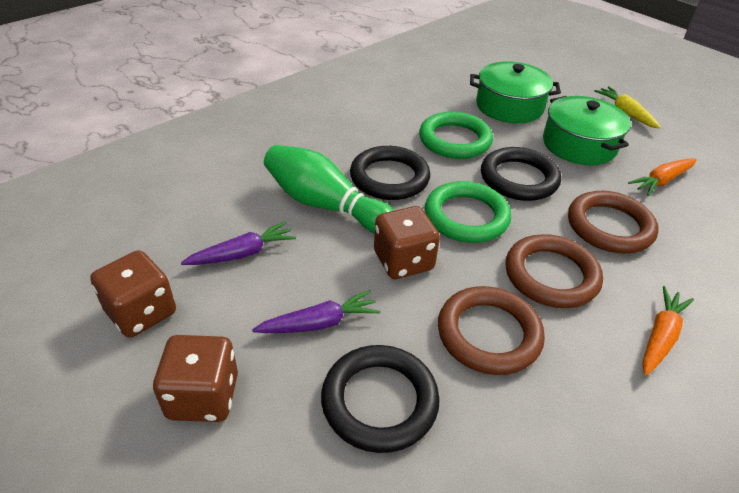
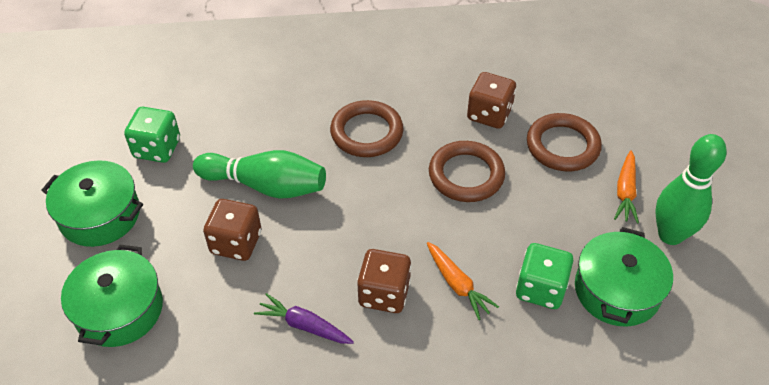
black ring: 3 -> 0
green bowling pin: 1 -> 2
green dice: 0 -> 2
green pot: 2 -> 3
green ring: 2 -> 0
purple carrot: 2 -> 1
yellow carrot: 1 -> 0

